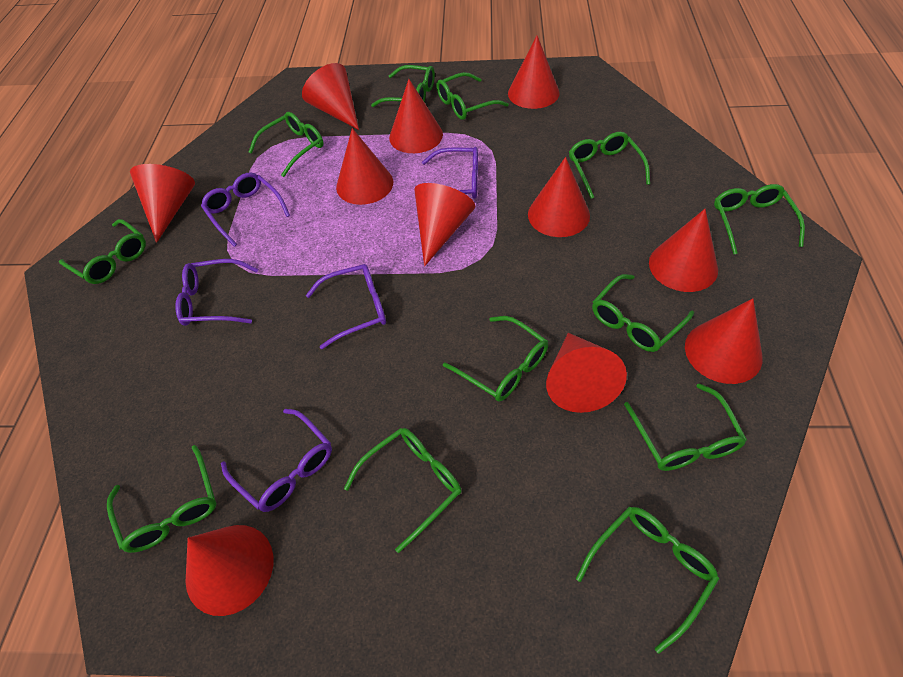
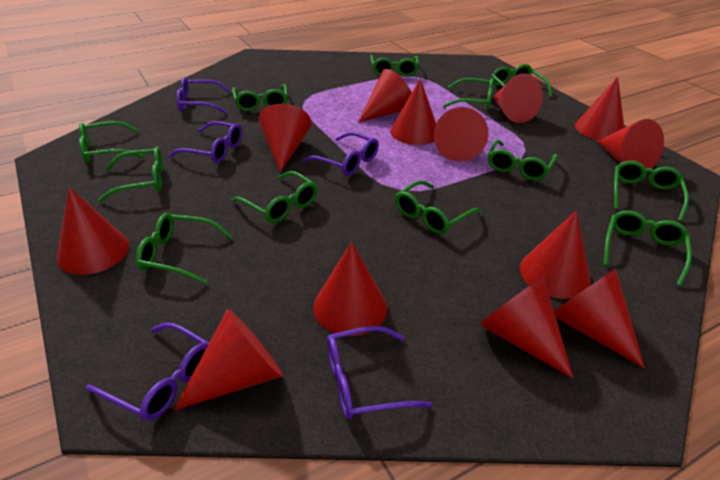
red cone: 11 -> 13

